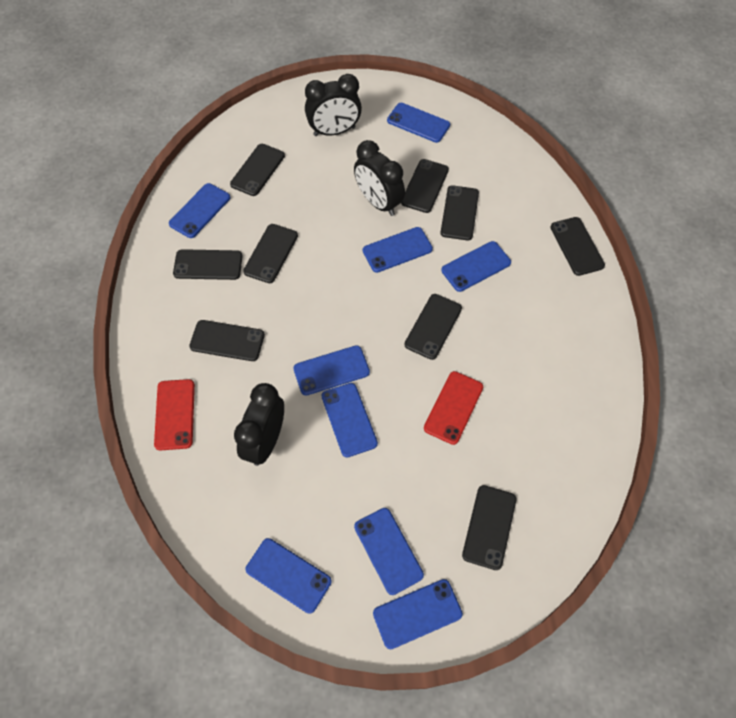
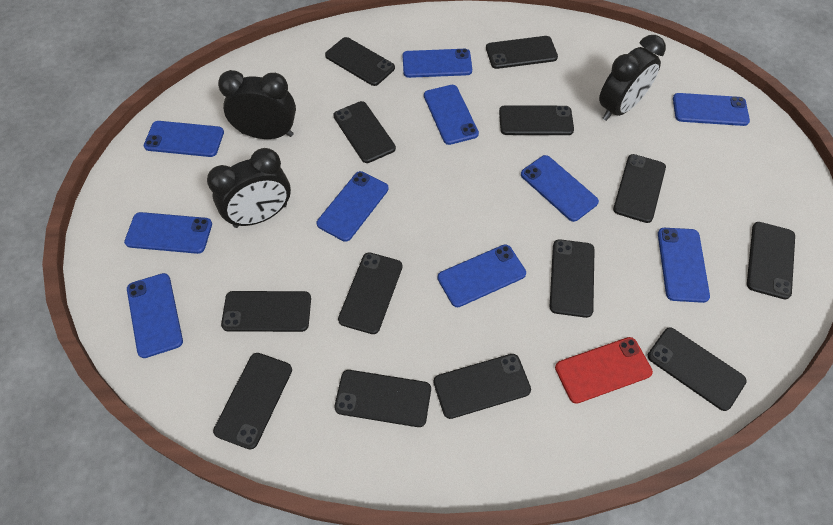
black phone: 9 -> 13
blue phone: 9 -> 10
red phone: 2 -> 1

